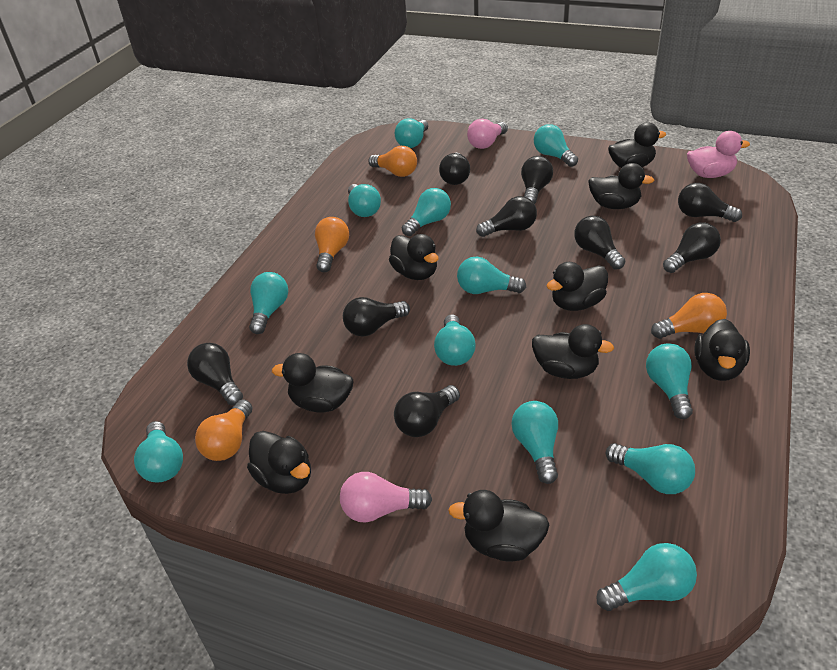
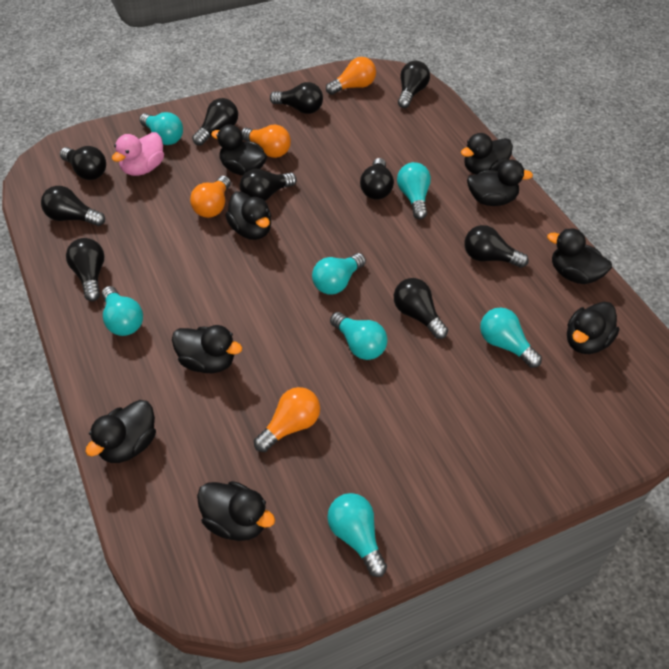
black light bulb: 9 -> 10
pink light bulb: 2 -> 0
turquoise light bulb: 12 -> 7

